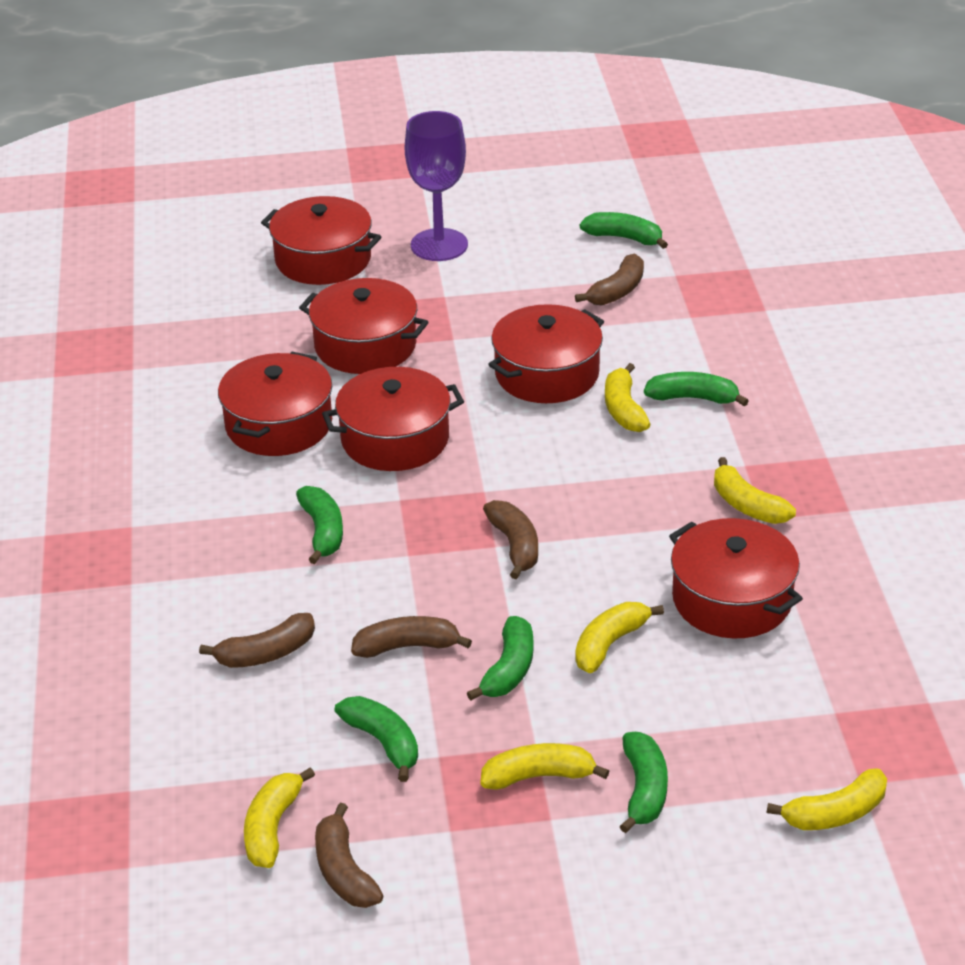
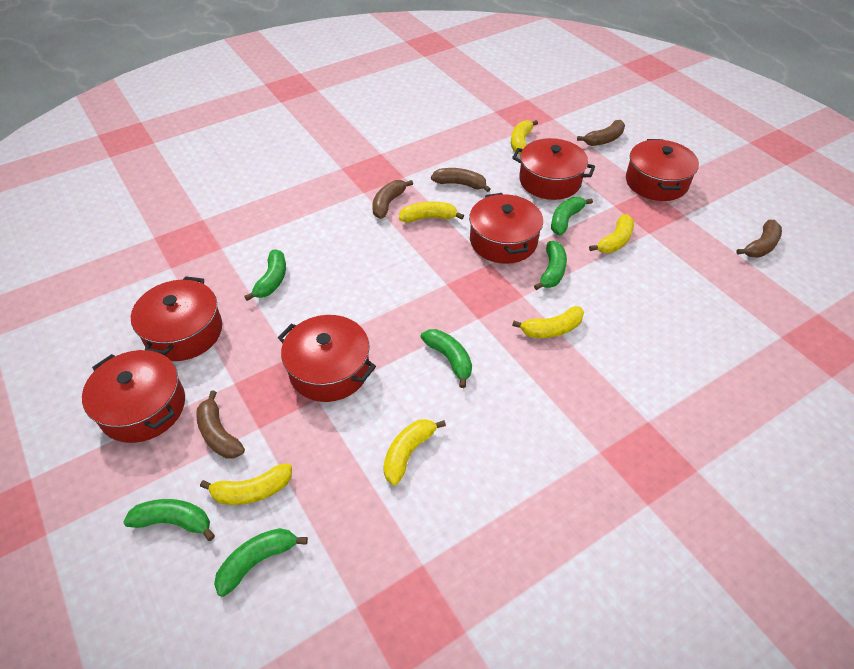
purple goblet: 1 -> 0

